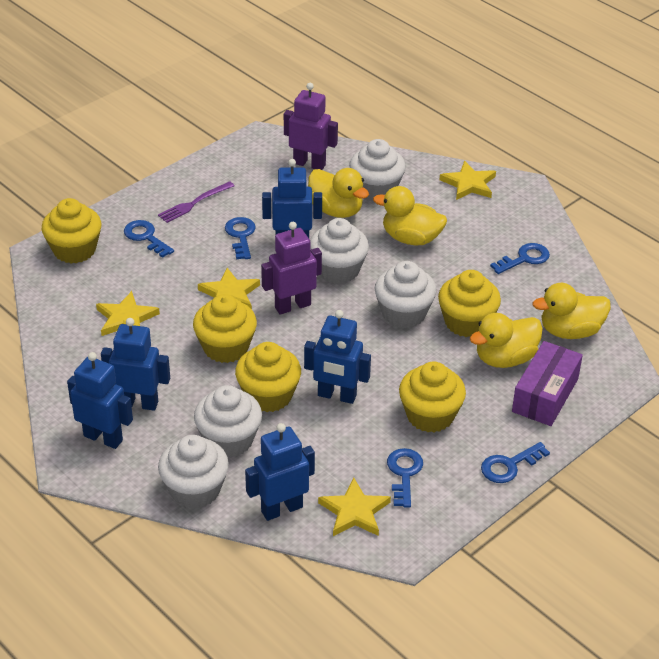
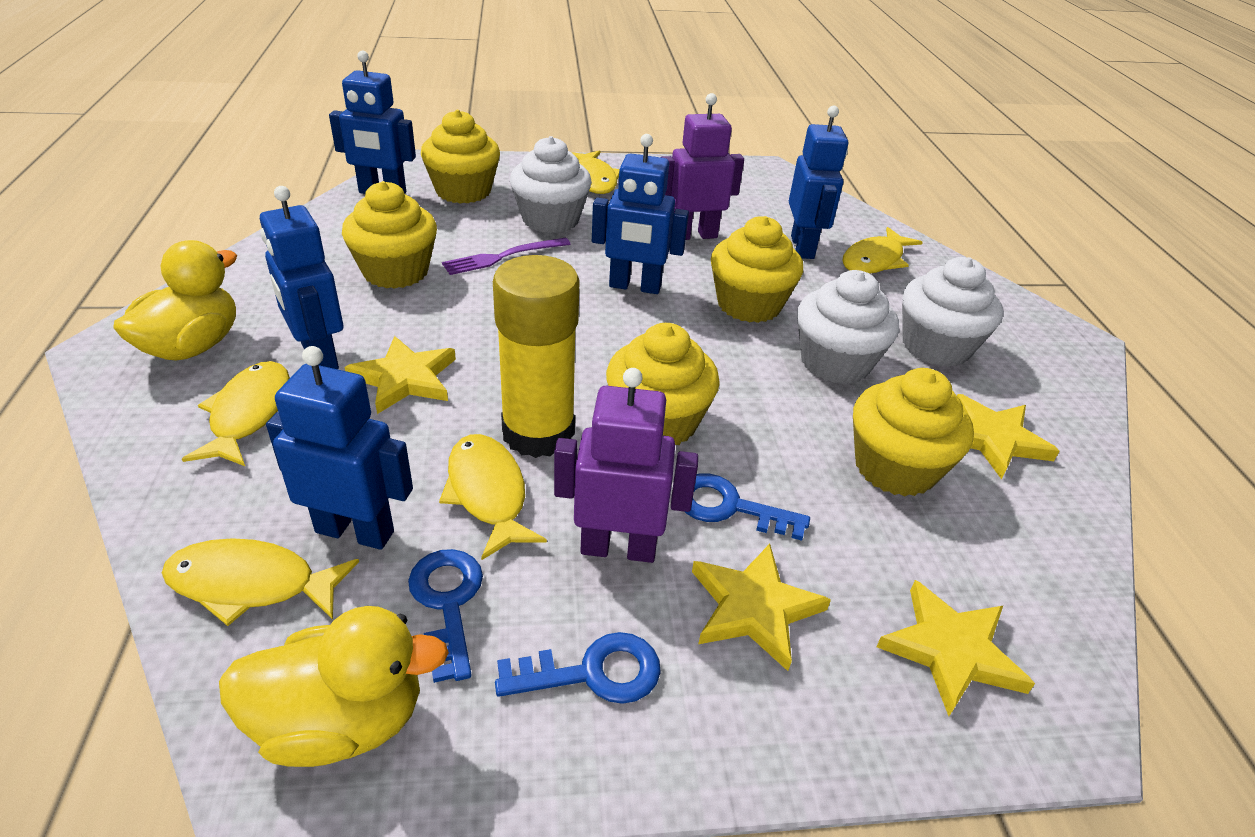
blue key: 5 -> 3
purple box: 1 -> 0
white cupcake: 5 -> 3
yellow duck: 4 -> 2
yellow fish: 0 -> 5
yellow glue stick: 0 -> 1

